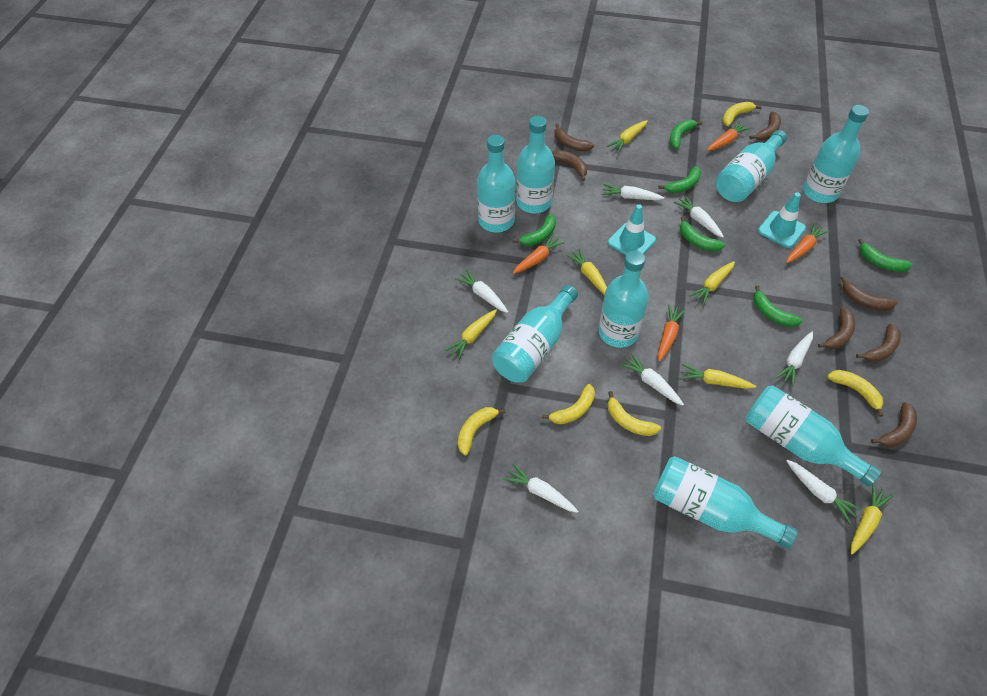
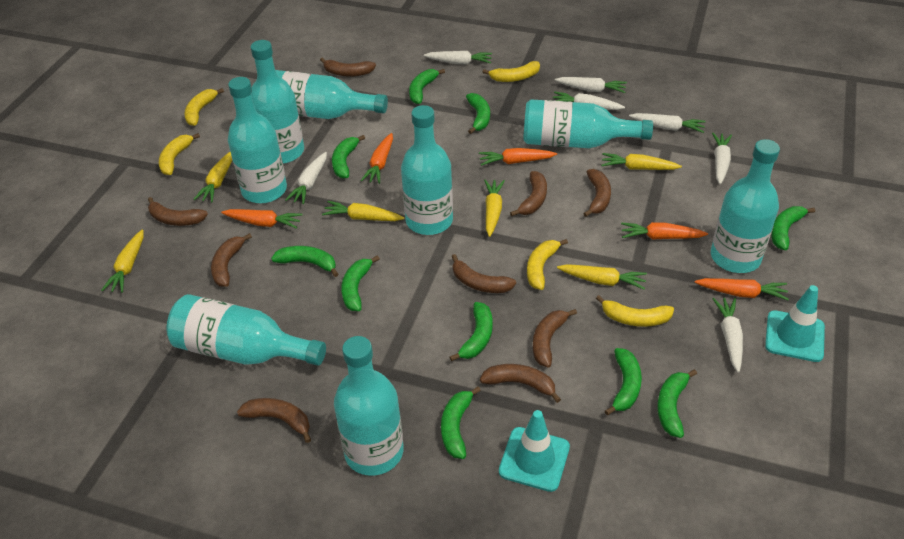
brown banana: 7 -> 9
green banana: 6 -> 10
orange carrot: 4 -> 5

